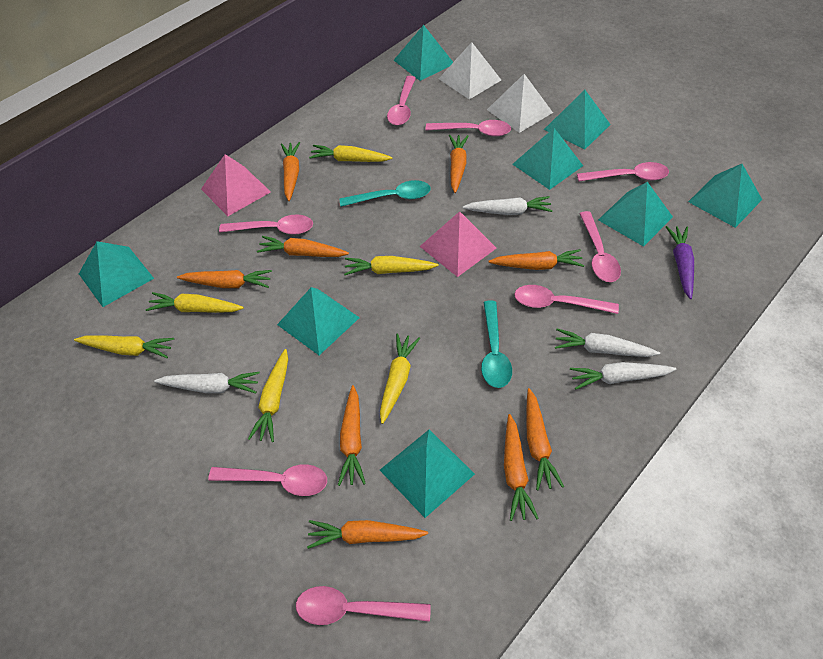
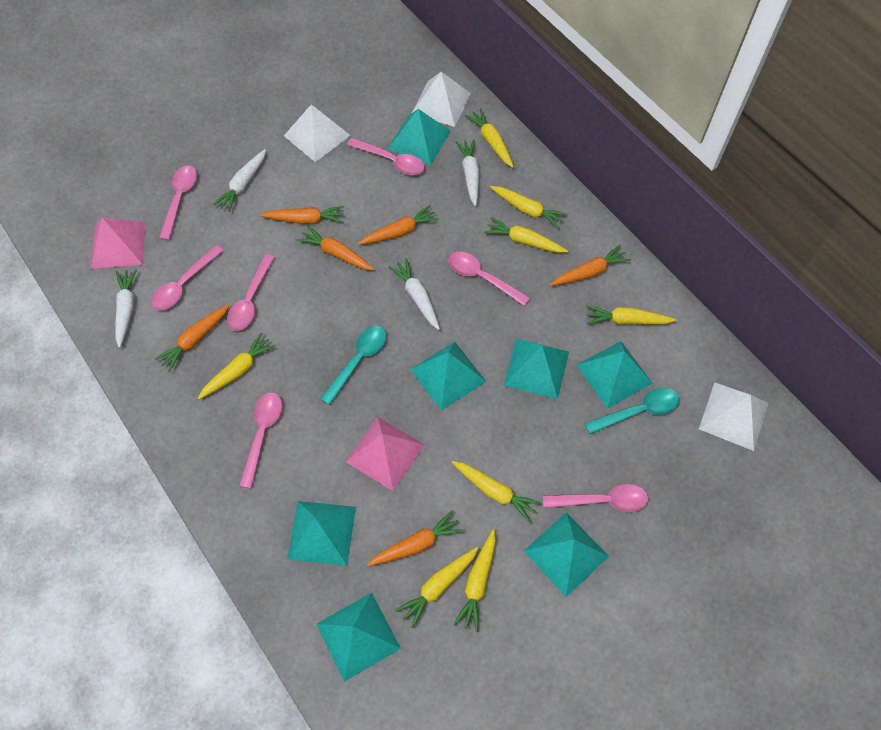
orange carrot: 9 -> 6
pink spoon: 8 -> 7
purple carrot: 1 -> 0
turquoise pyramid: 8 -> 7
white pyramid: 2 -> 3
yellow carrot: 6 -> 8

